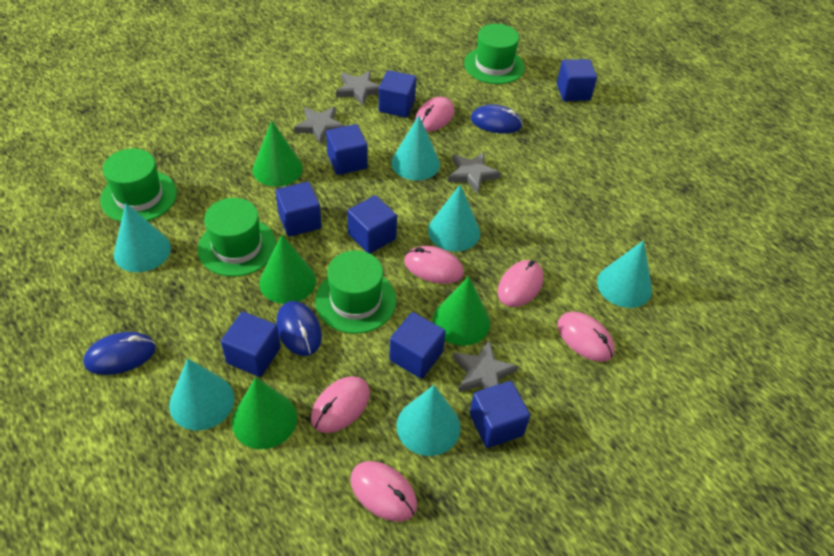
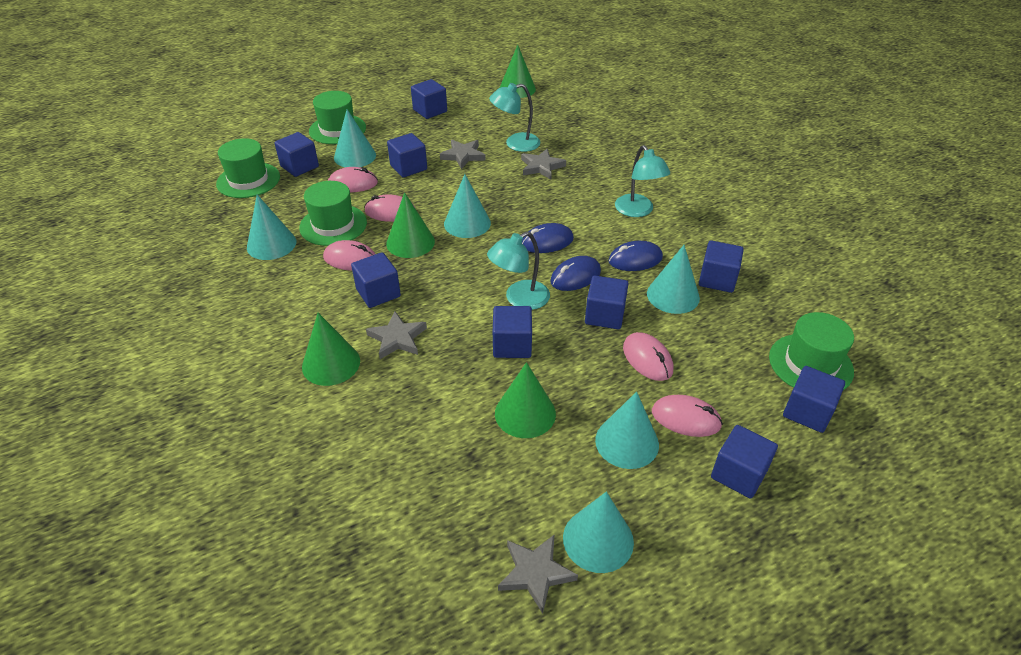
blue cube: 8 -> 9
pink mouse: 6 -> 5
turquoise lamp: 0 -> 3

